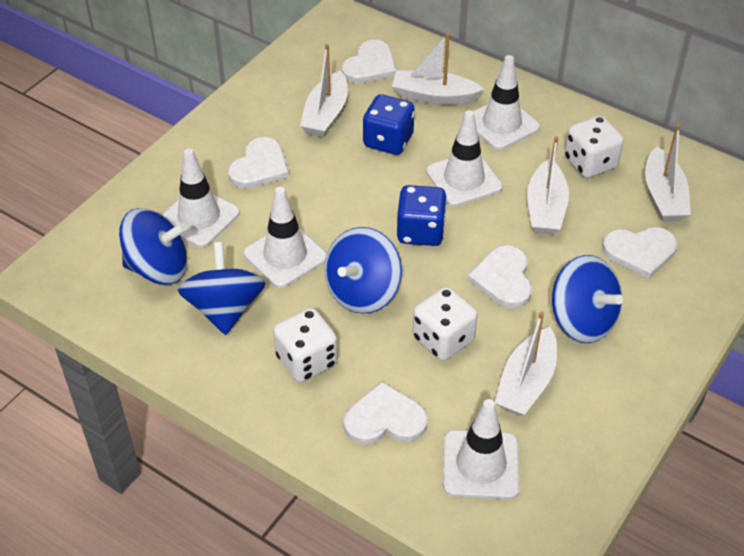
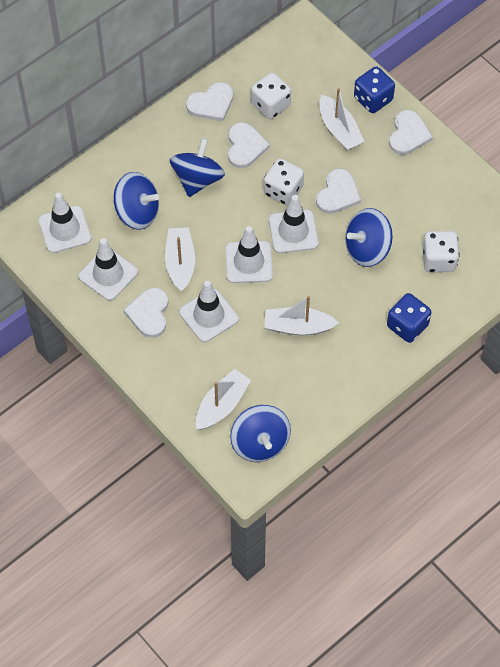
white boat: 5 -> 4

